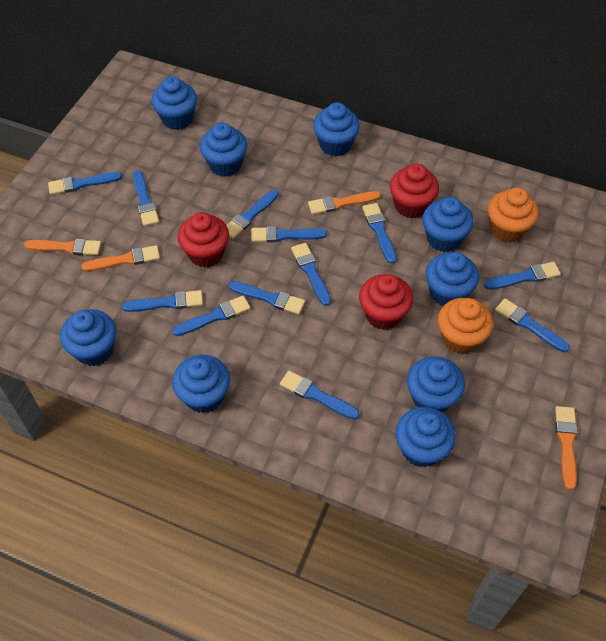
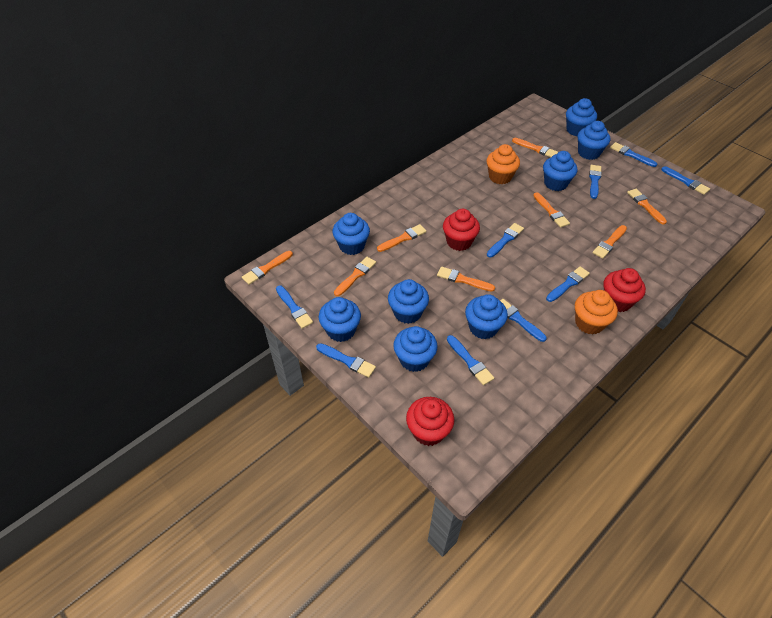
blue brush: 12 -> 9
blue cupcake: 9 -> 8
orange brush: 4 -> 8

